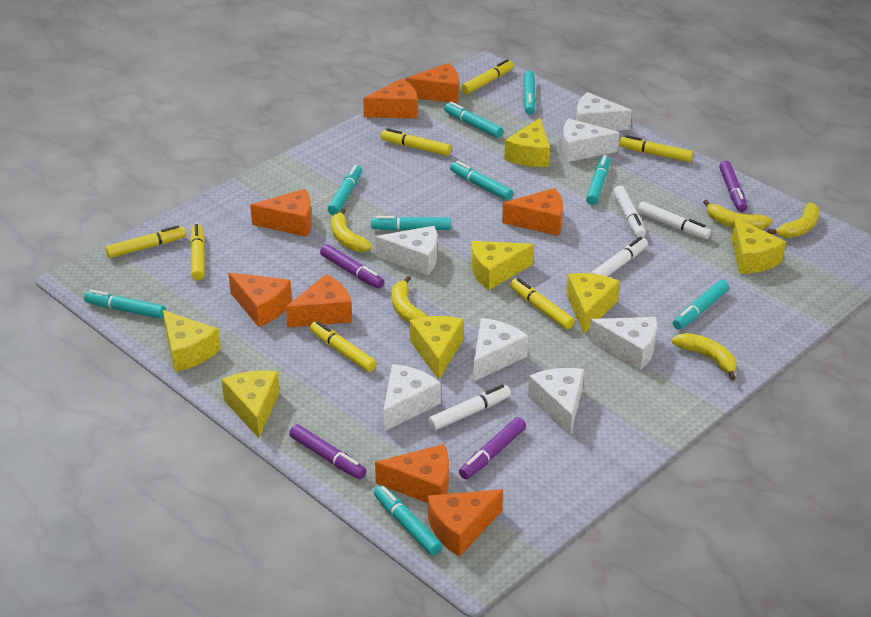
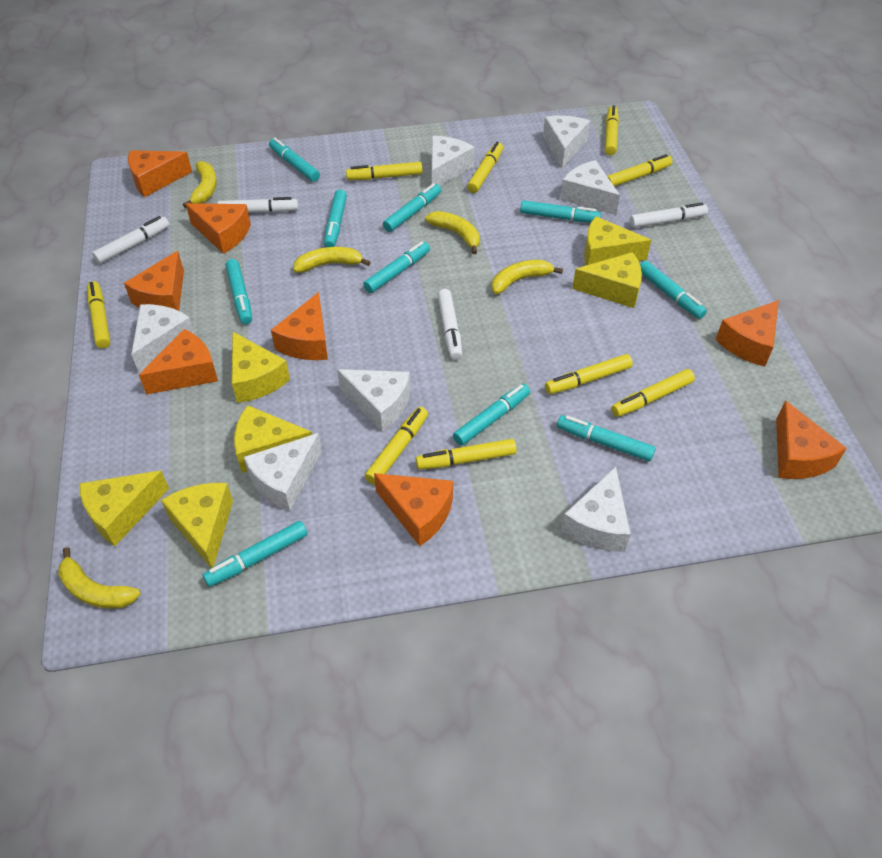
purple marker: 4 -> 0
turquoise marker: 9 -> 10
yellow cheese: 7 -> 6
yellow marker: 7 -> 9

